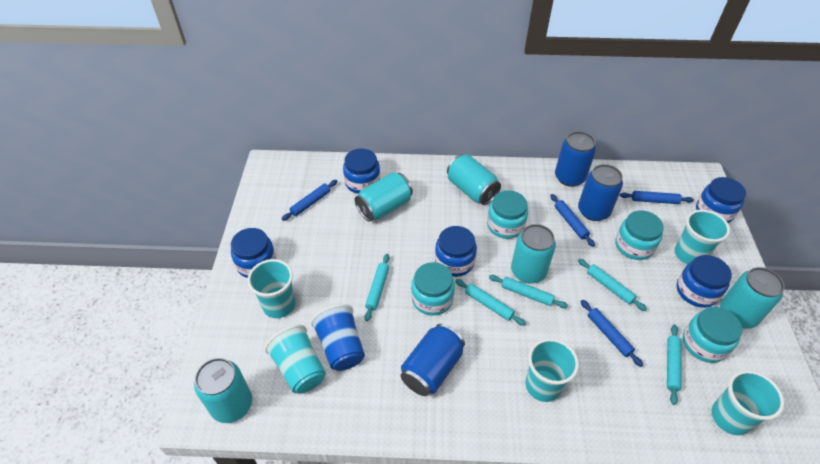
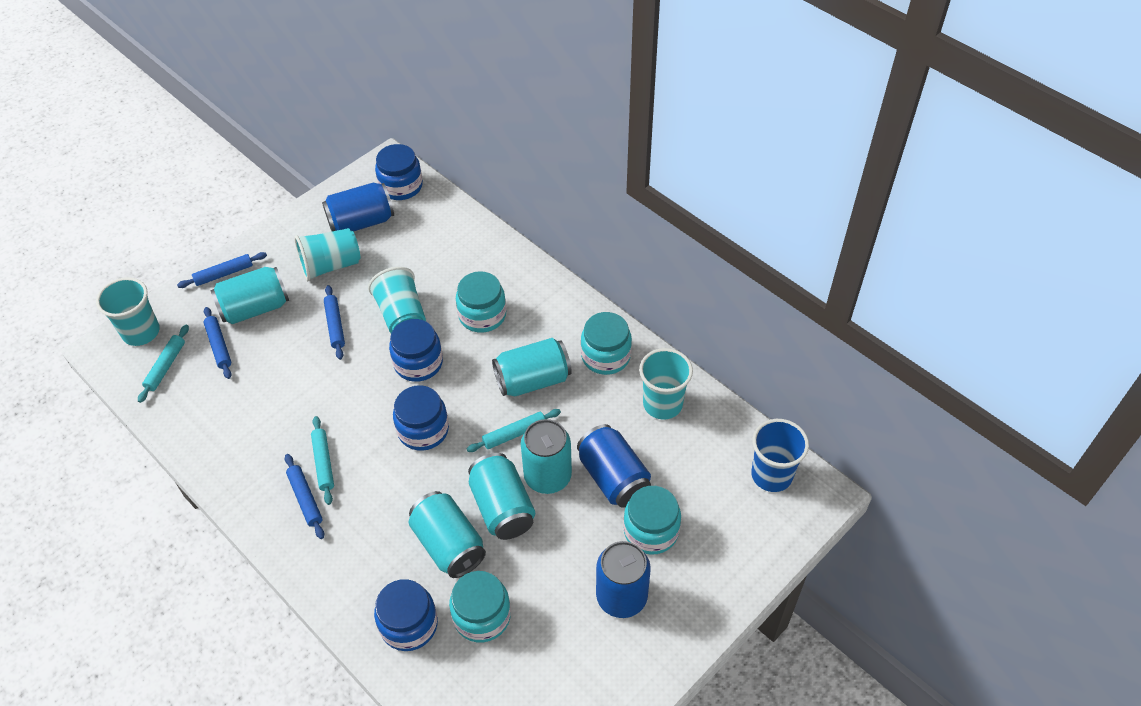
blue jar: 5 -> 4
turquoise cup: 5 -> 4
turquoise rolling pin: 5 -> 3

